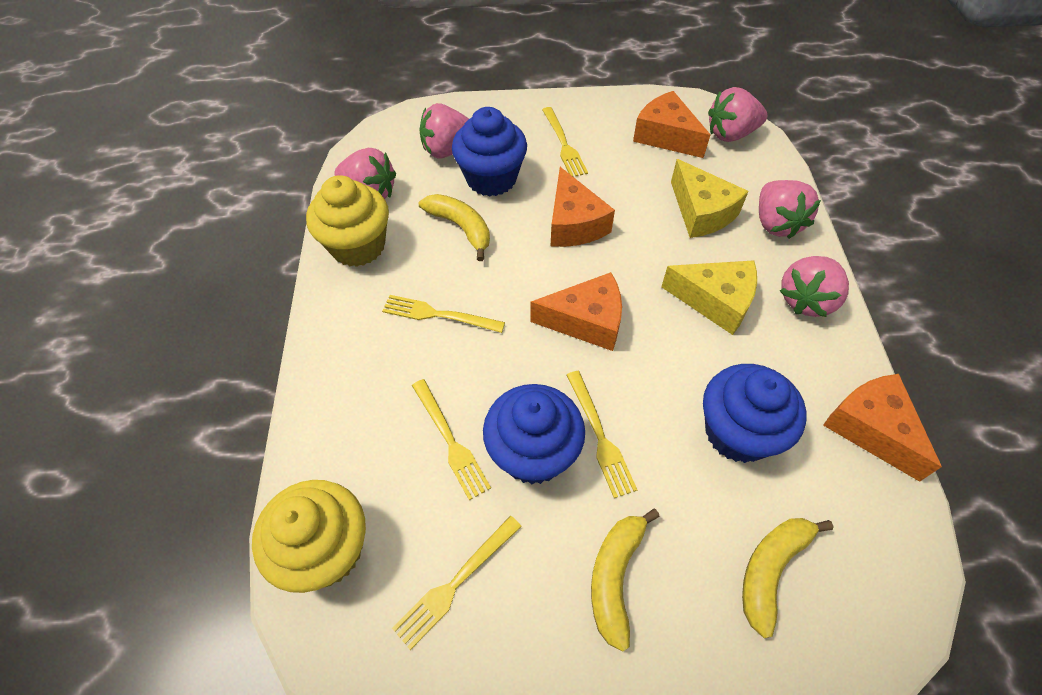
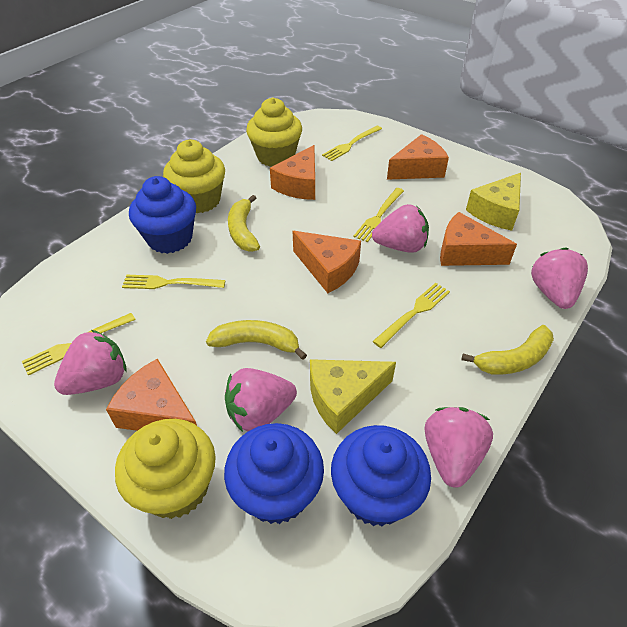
orange cheese: 4 -> 5
yellow cupcake: 2 -> 3

